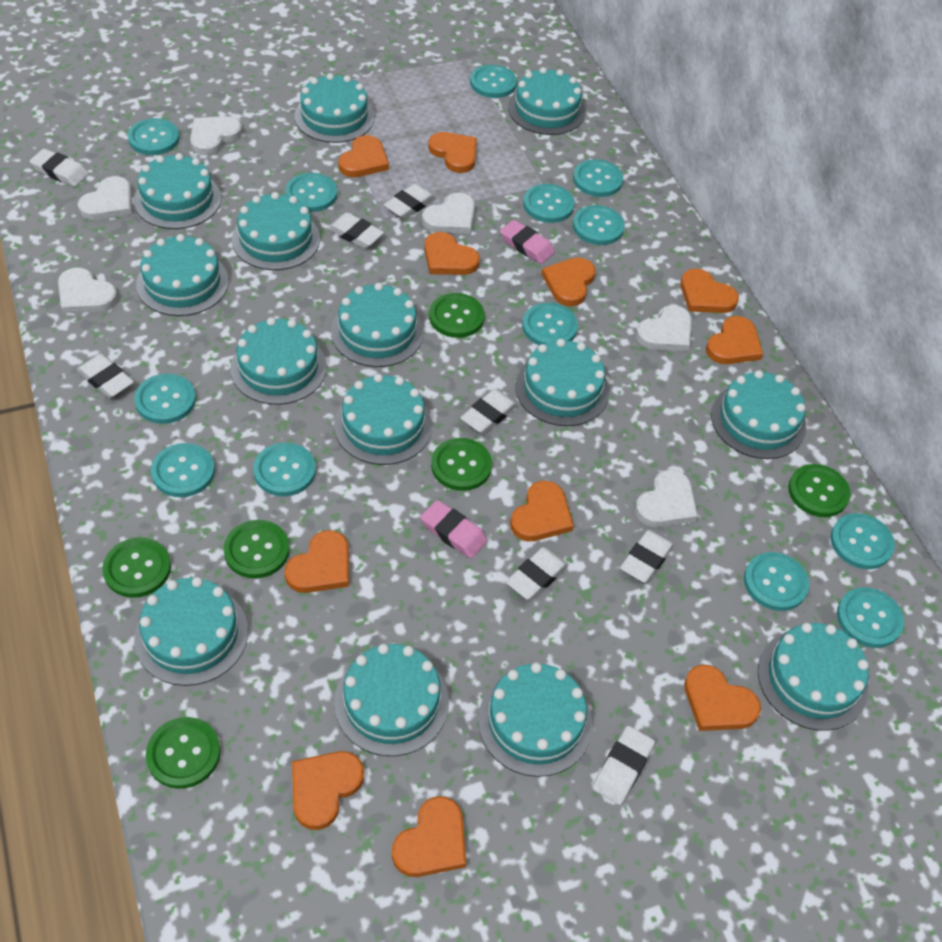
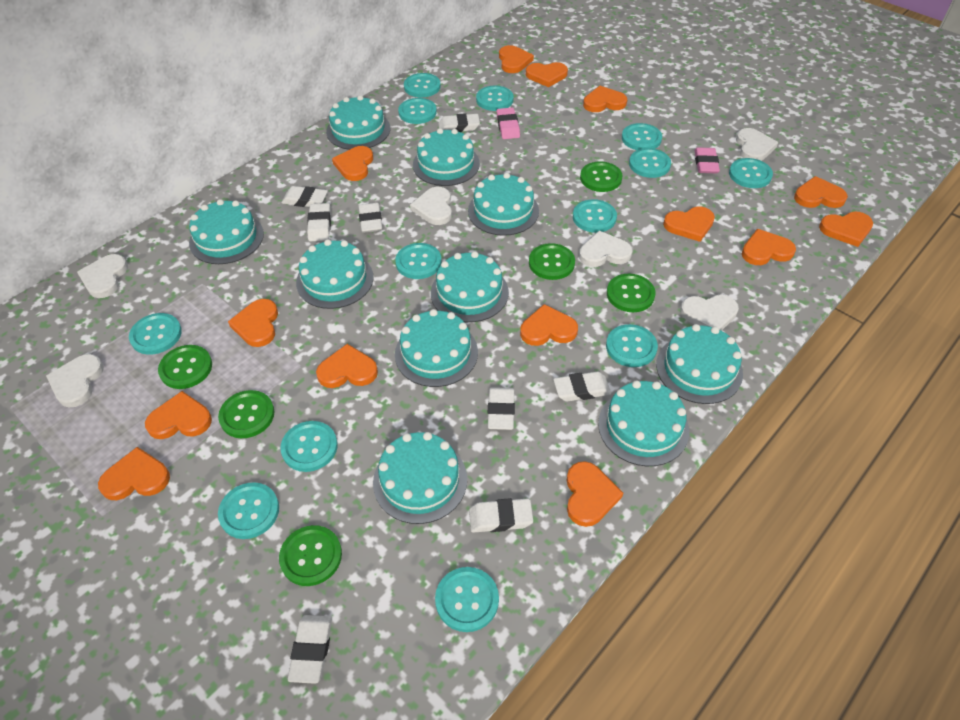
orange heart: 11 -> 14
turquoise cake: 14 -> 10

